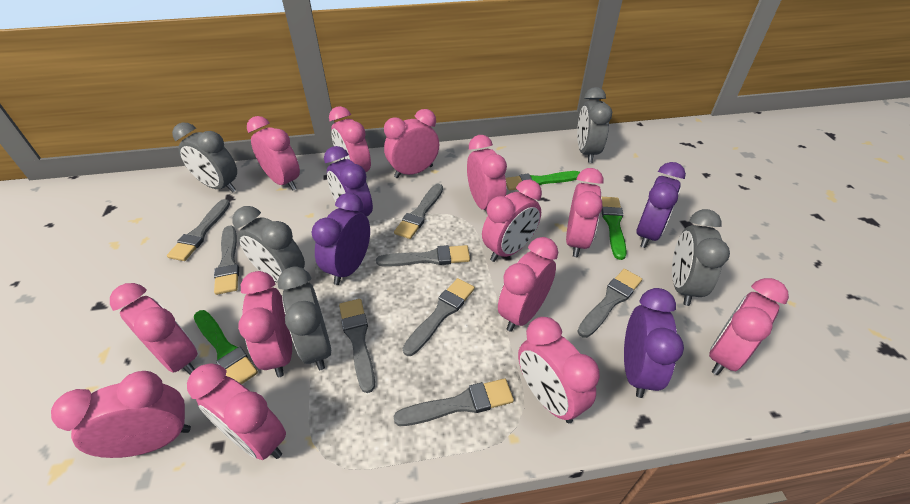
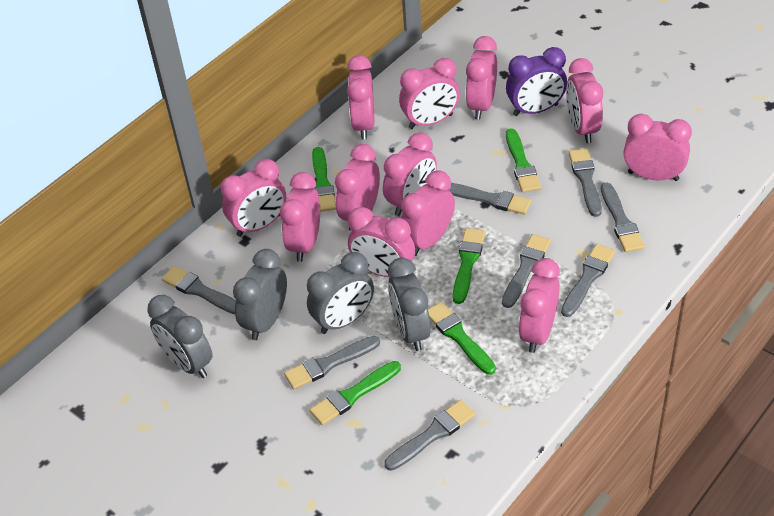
green brush: 3 -> 5
grey clock: 5 -> 4
pink clock: 13 -> 12
purple clock: 4 -> 1

